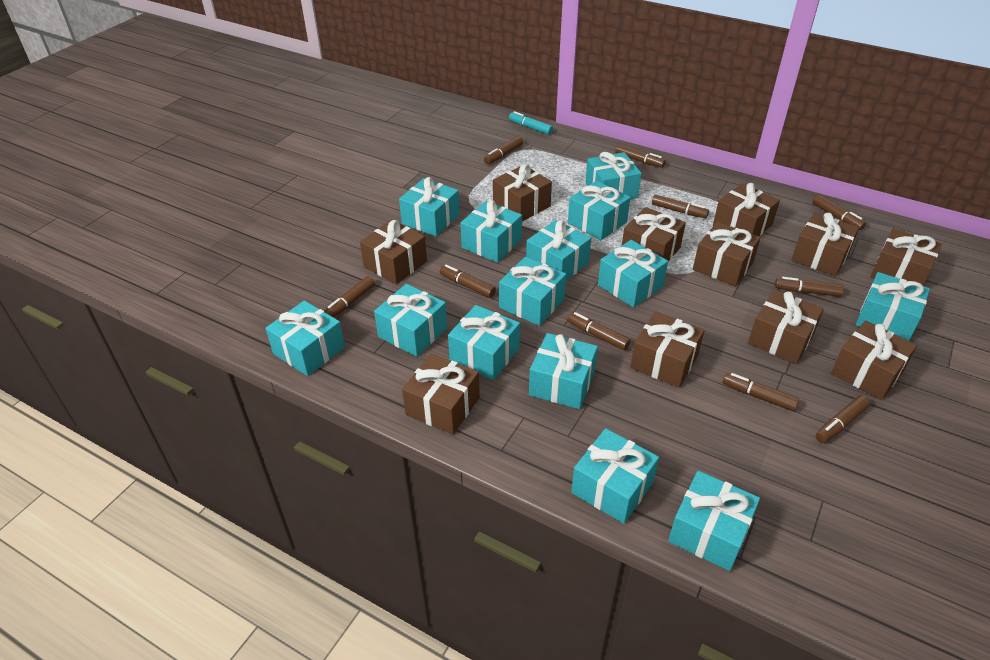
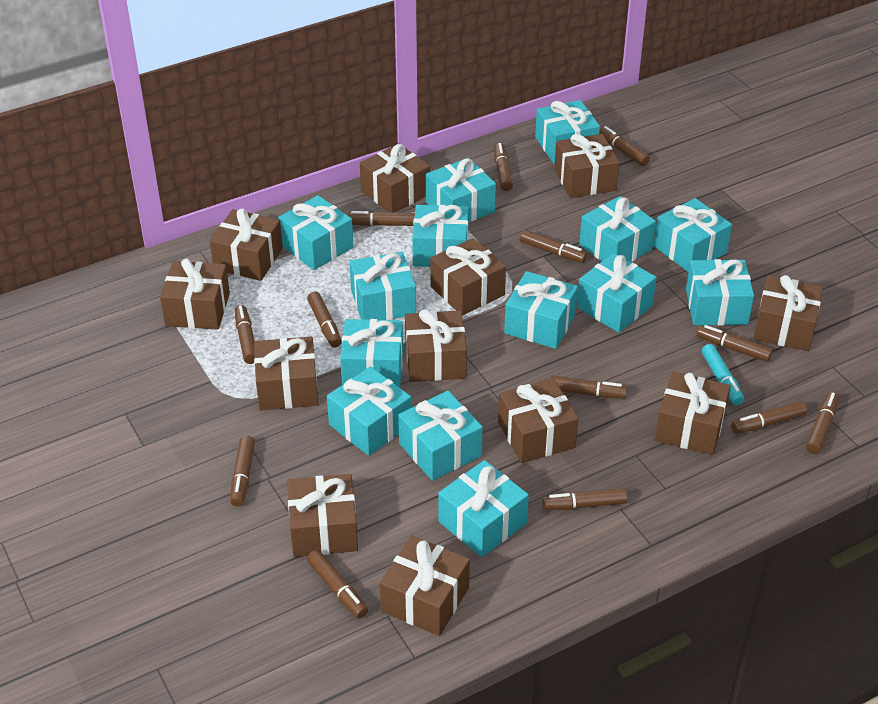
brown gift: 11 -> 12
brown marker: 10 -> 13

